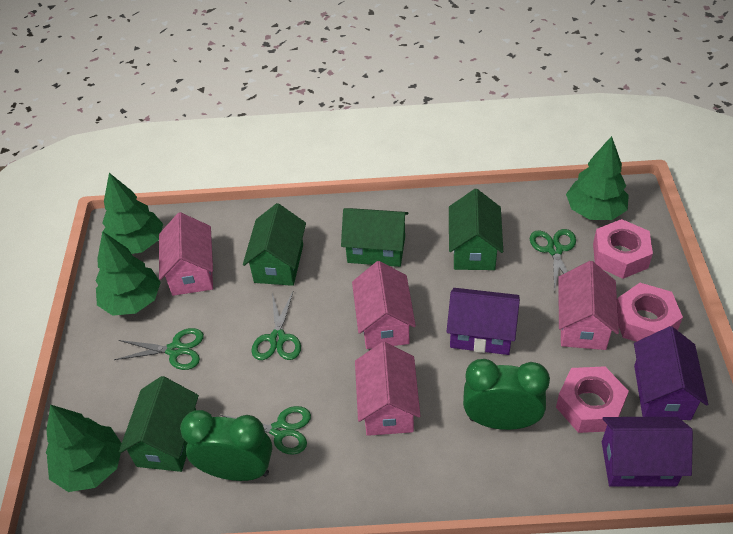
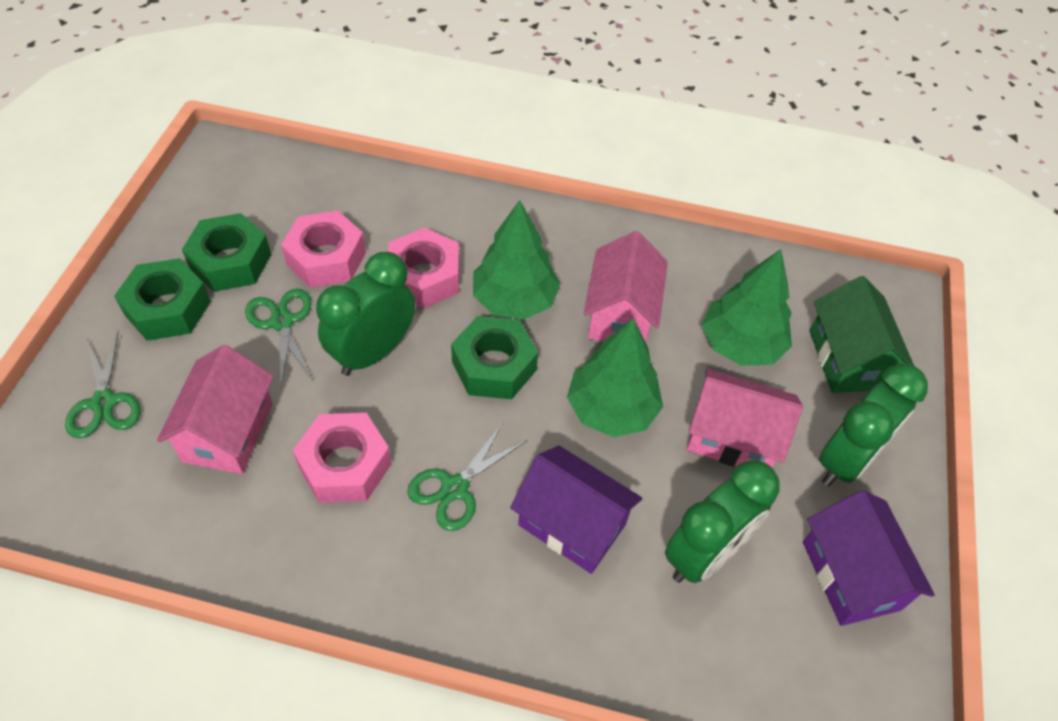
green clock: 2 -> 3
green house: 4 -> 1
green nut: 0 -> 3
green scissors: 4 -> 3
green tree: 4 -> 3
pink house: 4 -> 3
purple house: 3 -> 2

